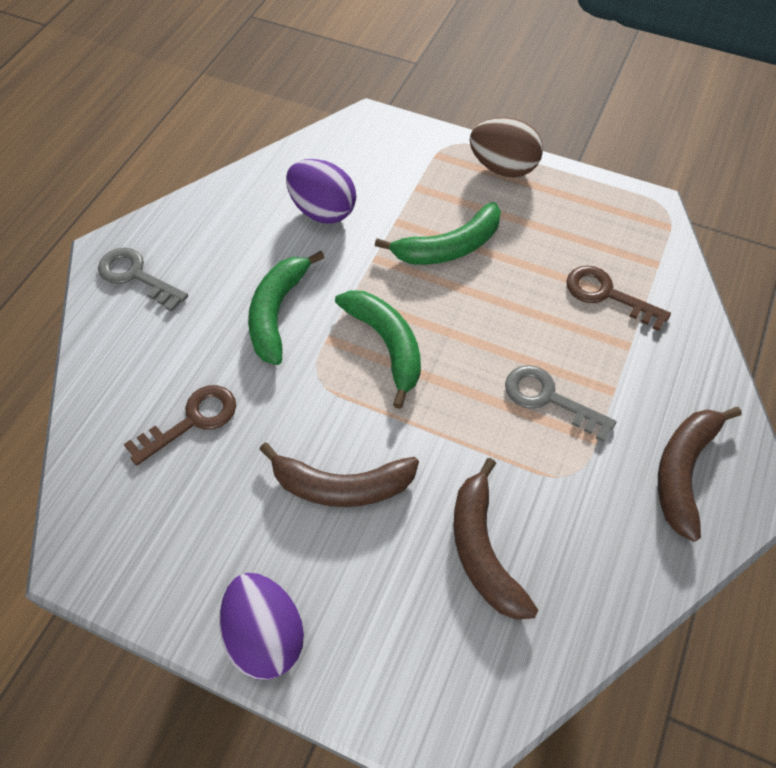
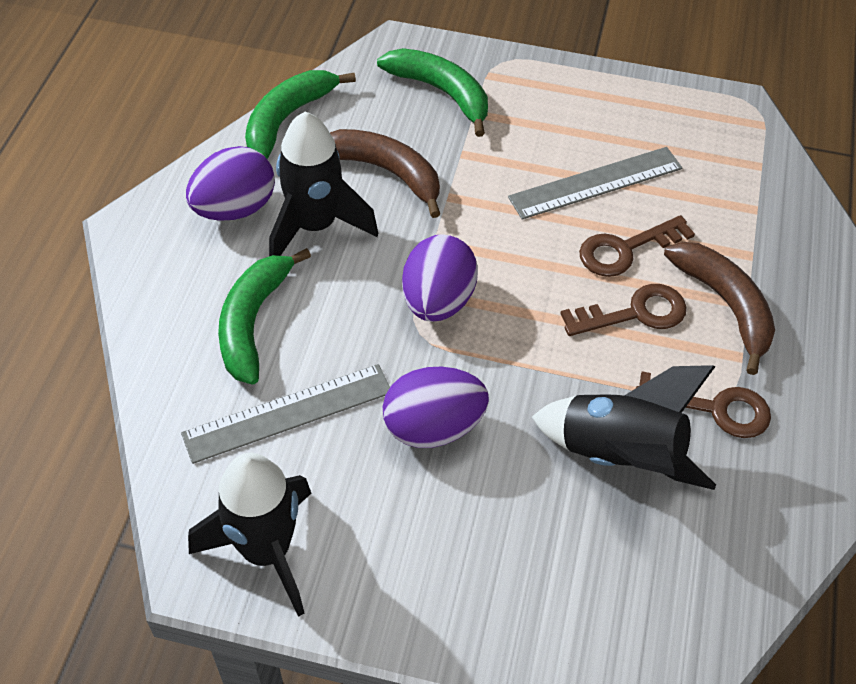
black rocket: 0 -> 3
brown banana: 3 -> 2
brown egg: 1 -> 0
brown key: 2 -> 3
grey key: 2 -> 0
grey ruler: 0 -> 2
purple egg: 2 -> 3

